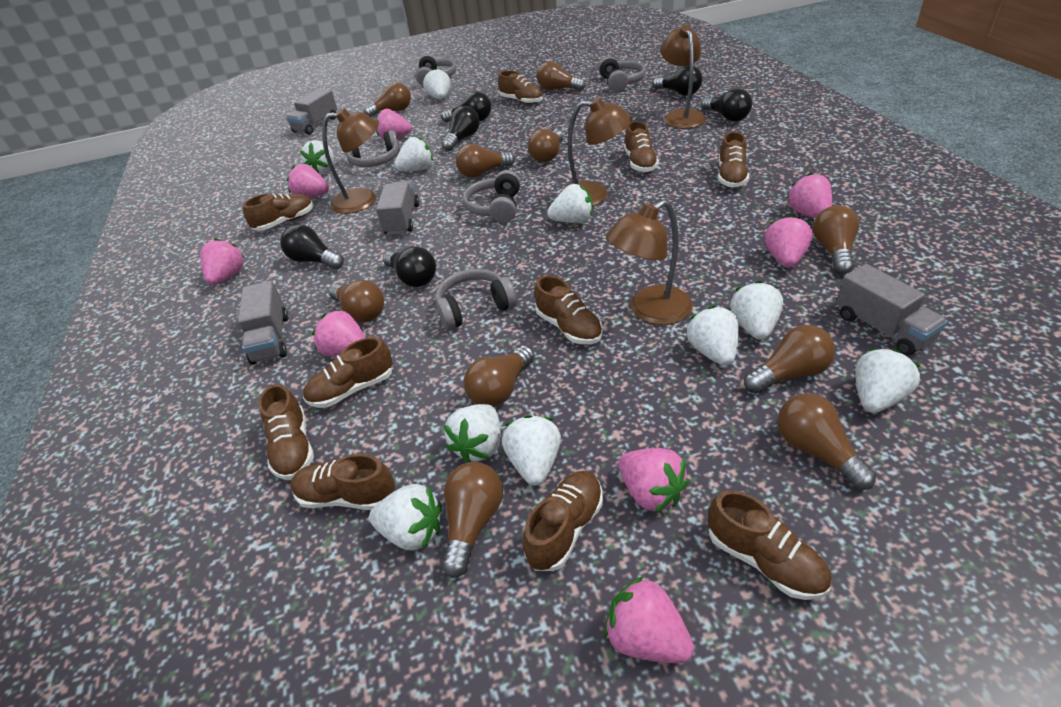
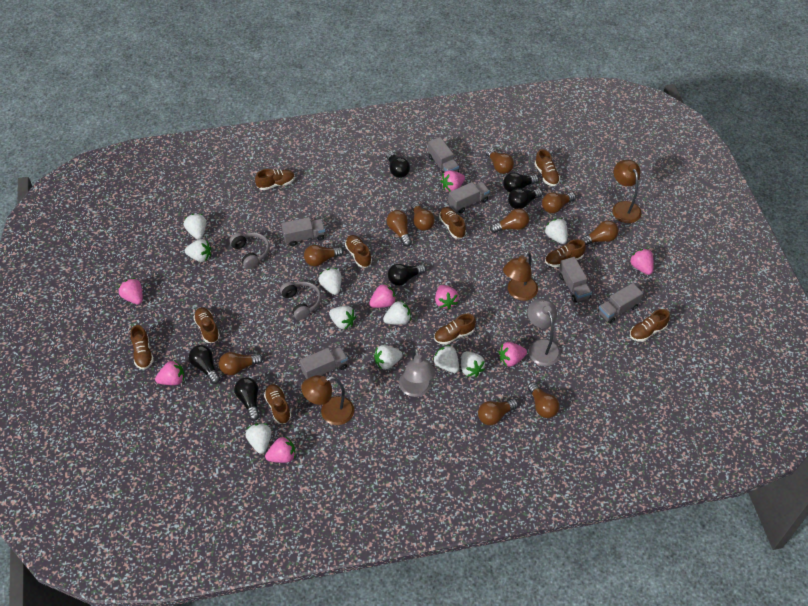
brown lamp: 4 -> 3
grey headphones: 5 -> 2
grey lamp: 0 -> 2
grey truck: 4 -> 6

